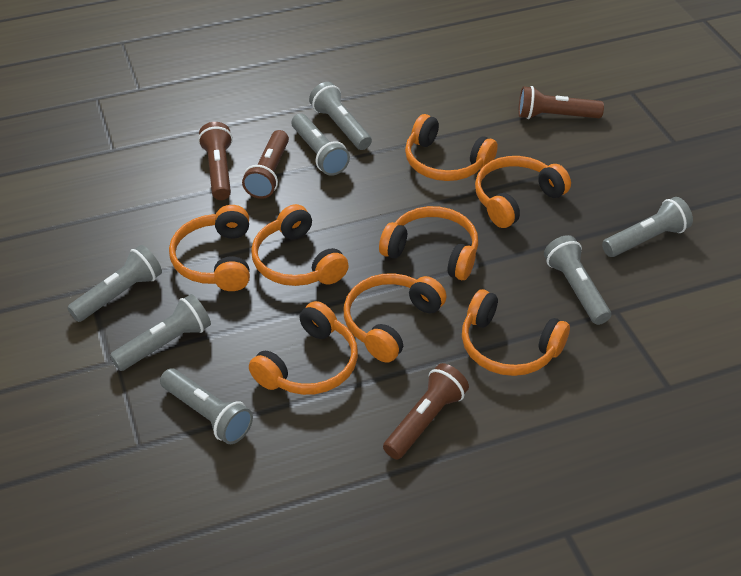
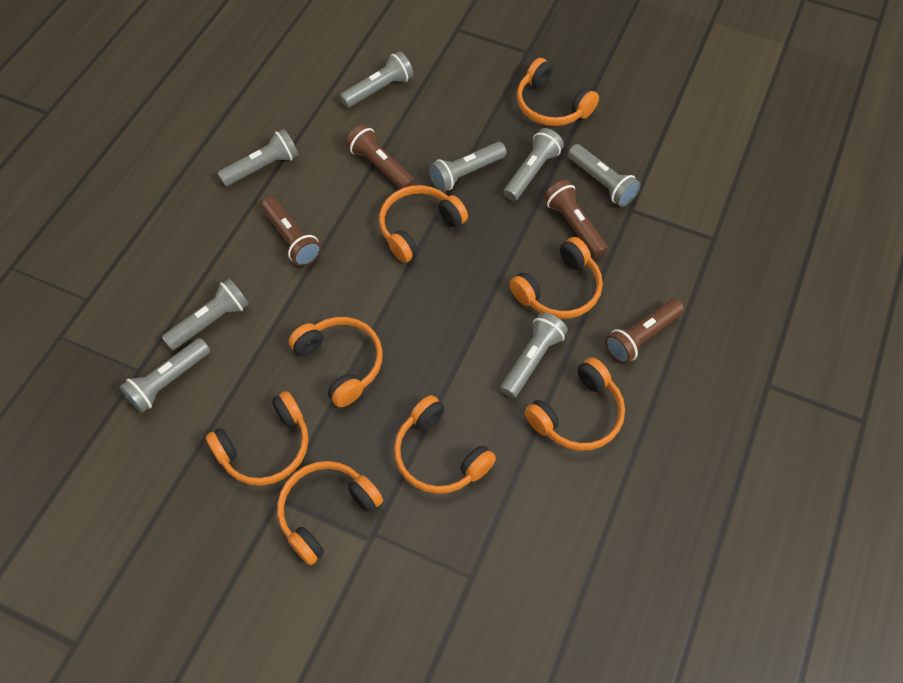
grey flashlight: 7 -> 8

